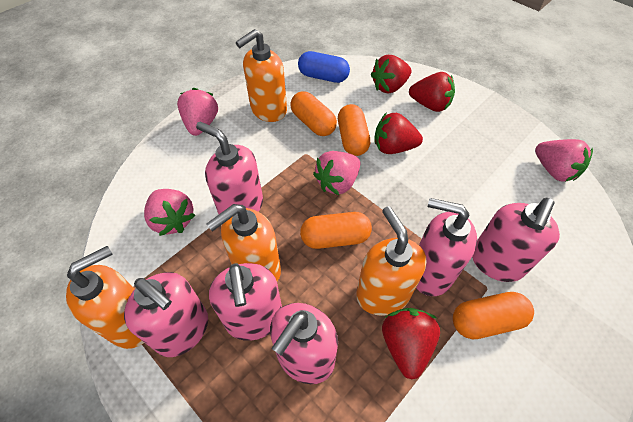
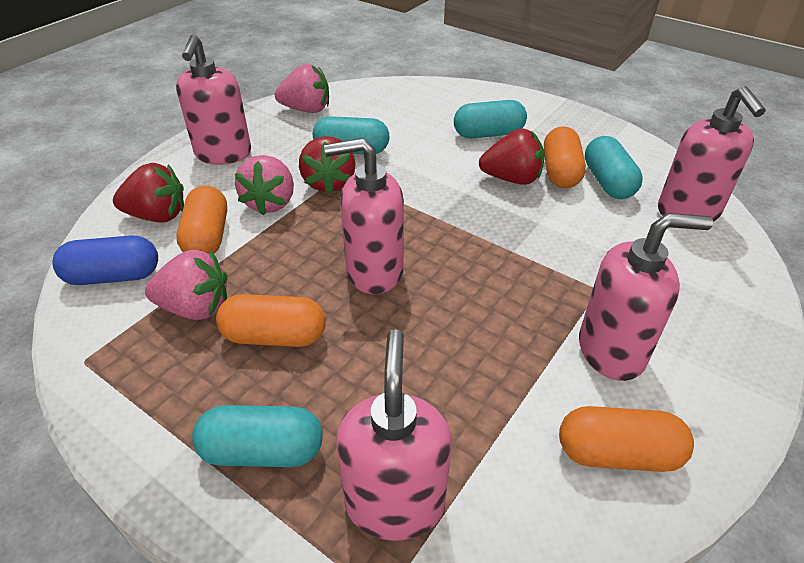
orange soap dispenser: 4 -> 0
pink soap dispenser: 6 -> 5
pink strawberry: 4 -> 3
red strawberry: 4 -> 3
turquoise capsule: 0 -> 4

